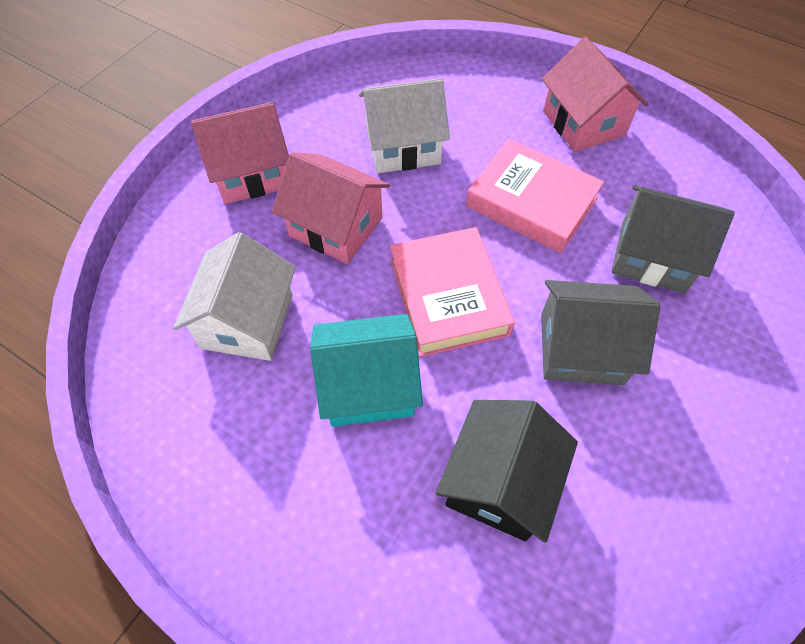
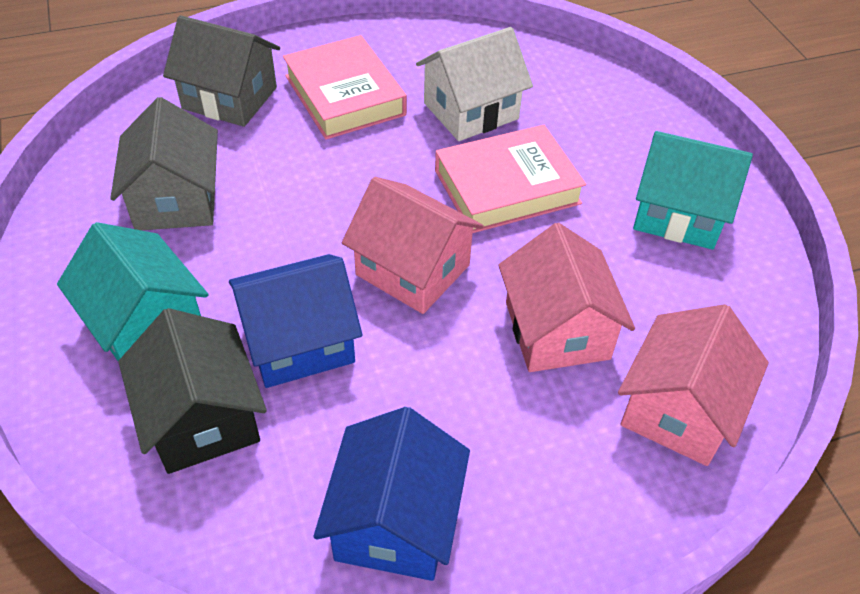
blue house: 0 -> 2
turquoise house: 1 -> 2
white house: 2 -> 1

